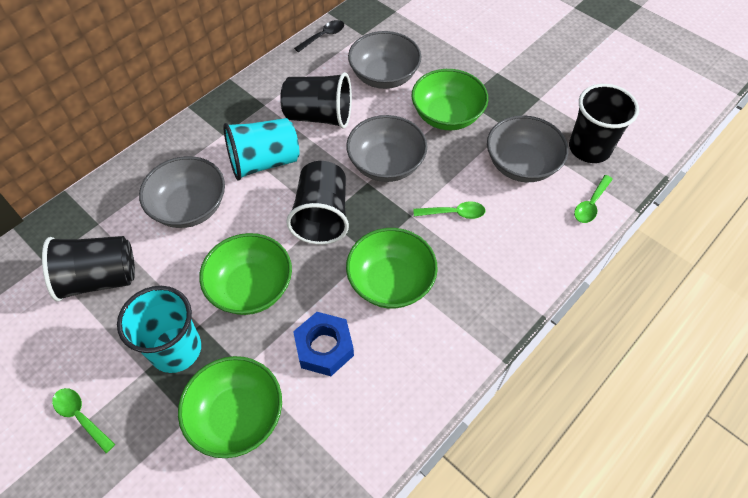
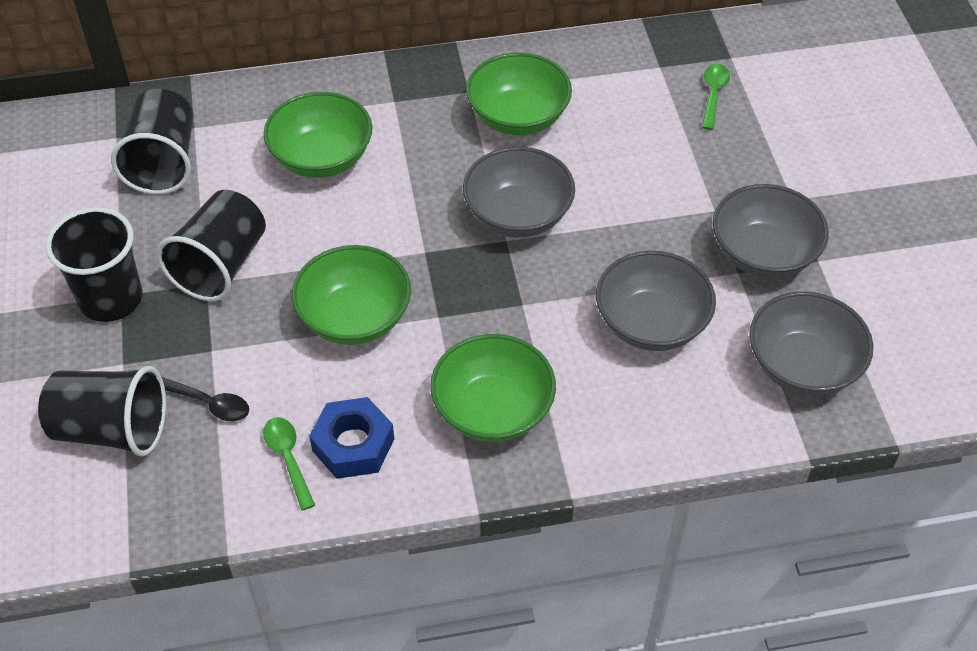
green spoon: 3 -> 2
turquoise cup: 2 -> 0

